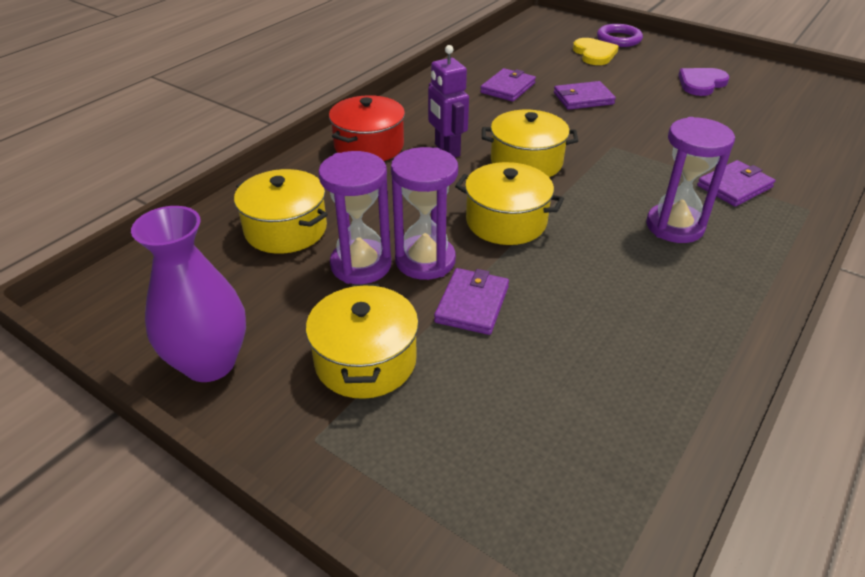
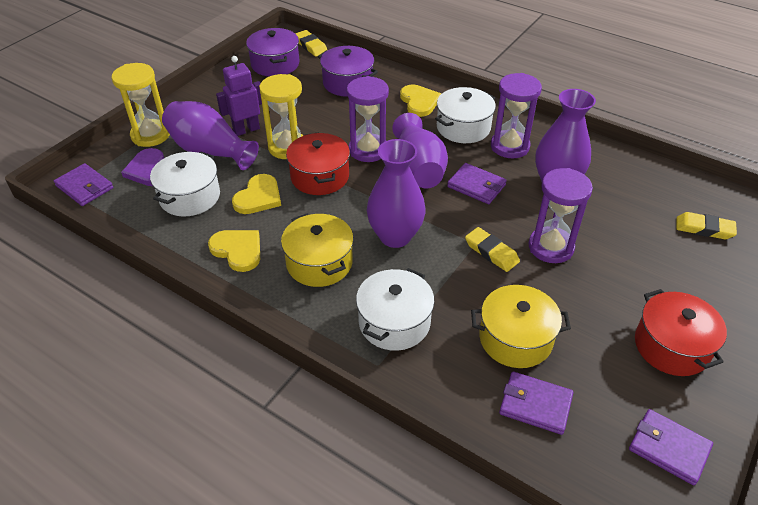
purple pot: 0 -> 2
purple ring: 1 -> 0
purple vase: 1 -> 4
red pot: 1 -> 2
white pot: 0 -> 3
yellow eraser: 0 -> 3
yellow heart: 1 -> 3
yellow hourglass: 0 -> 2
yellow pot: 4 -> 2

